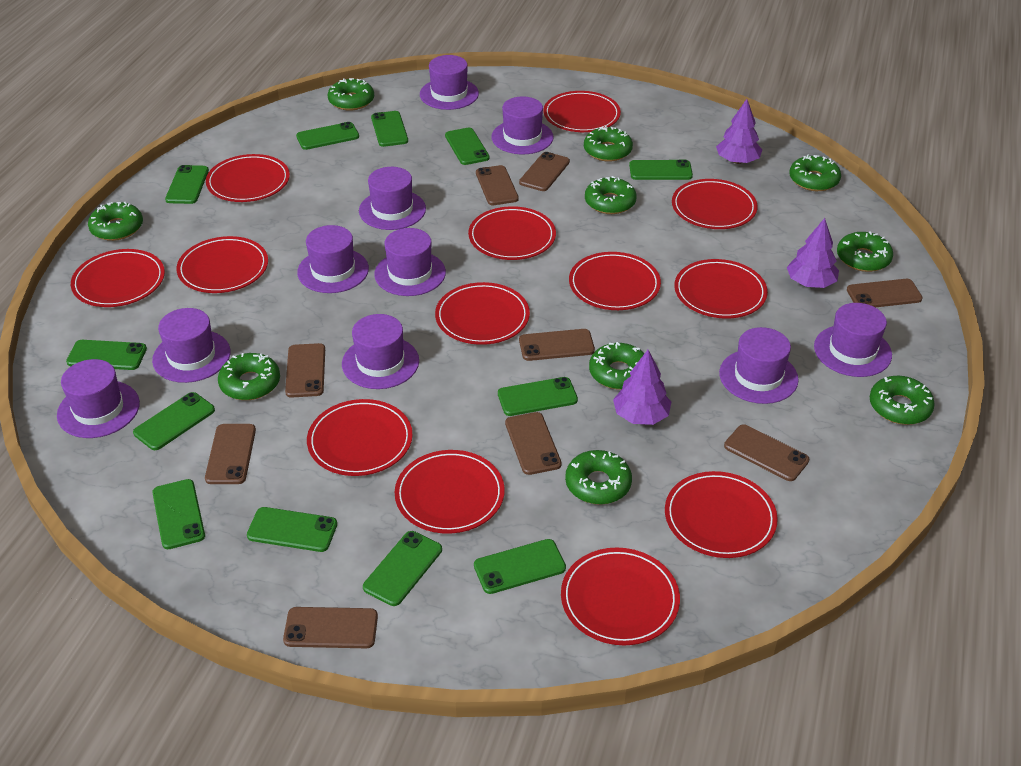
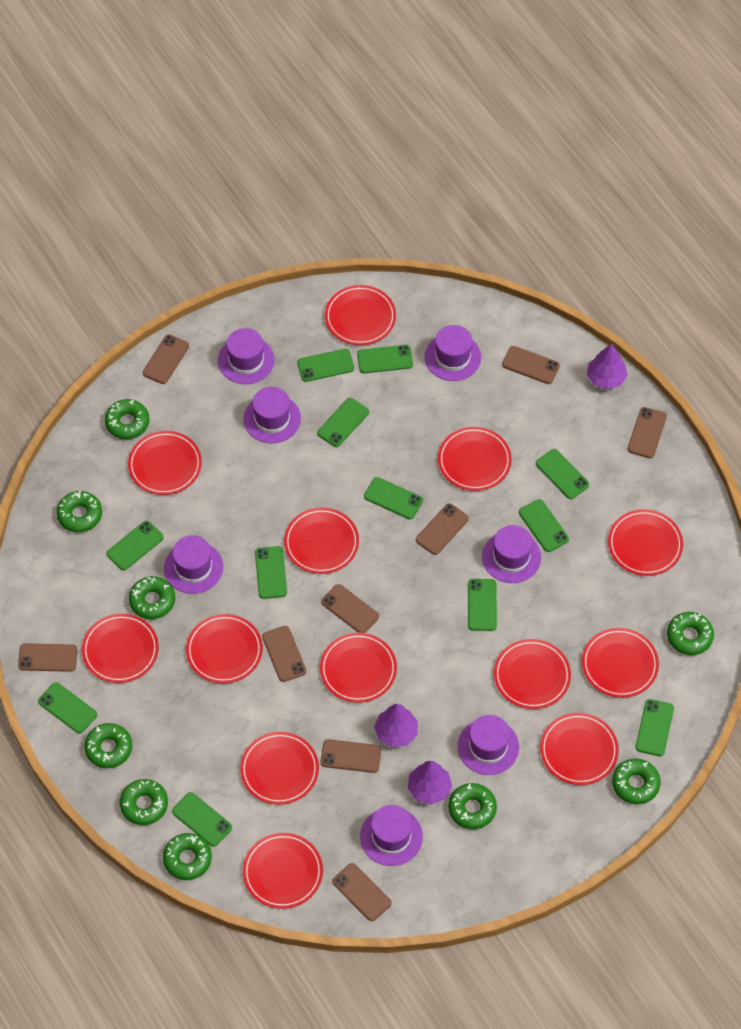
green donut: 10 -> 9
purple hat: 10 -> 7

